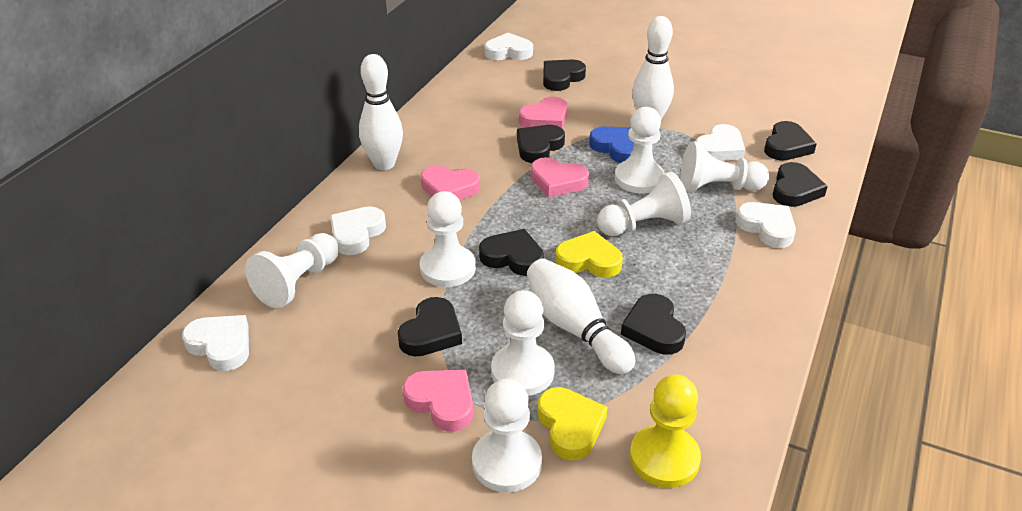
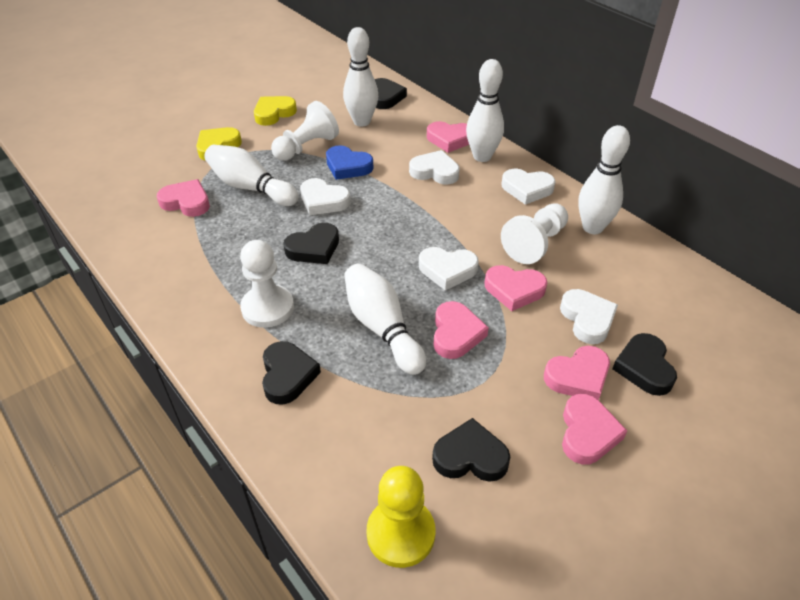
black heart: 7 -> 5
pink heart: 4 -> 6
white bowling pin: 3 -> 5
white pawn: 7 -> 3

